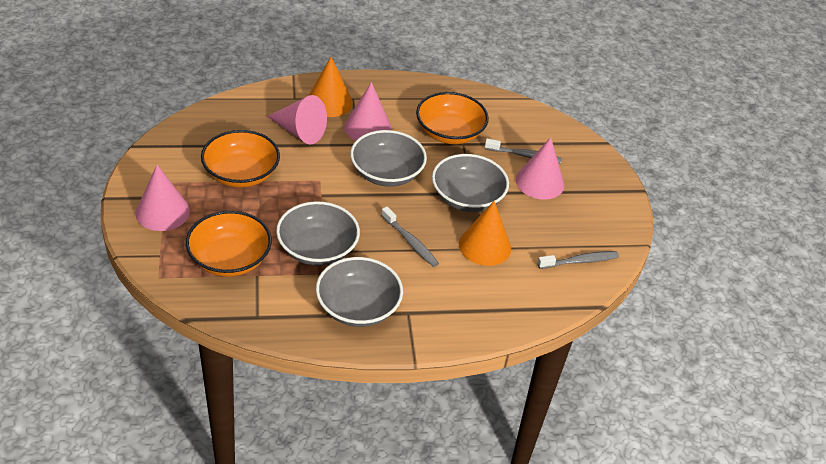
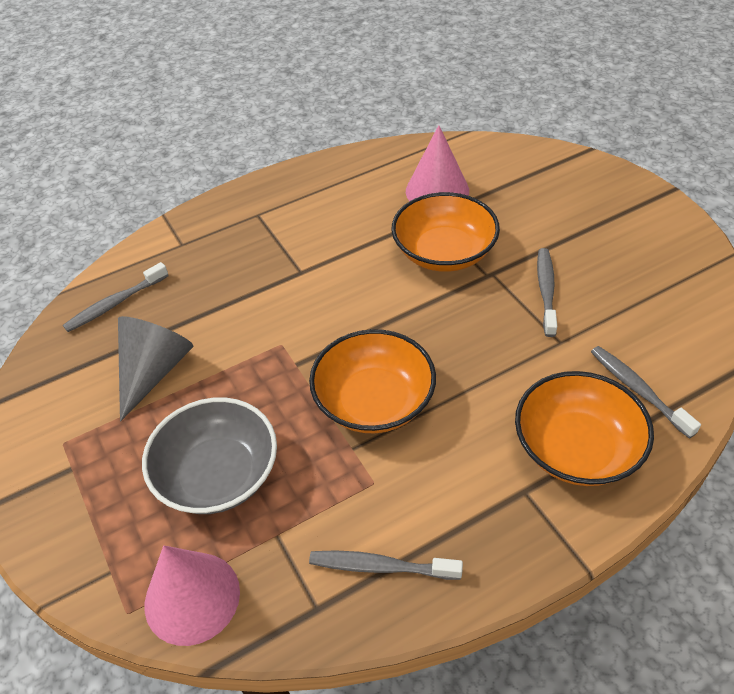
grey bowl: 4 -> 1
grey cone: 0 -> 1
grey toothbrush: 3 -> 4
orange cone: 2 -> 0
pink cone: 4 -> 2

